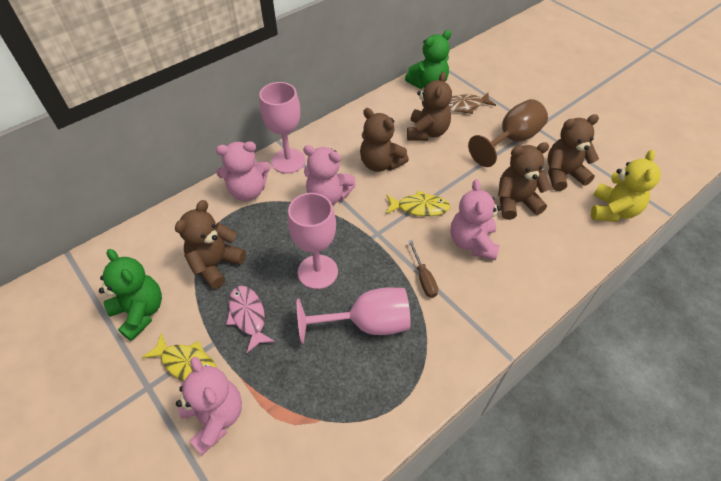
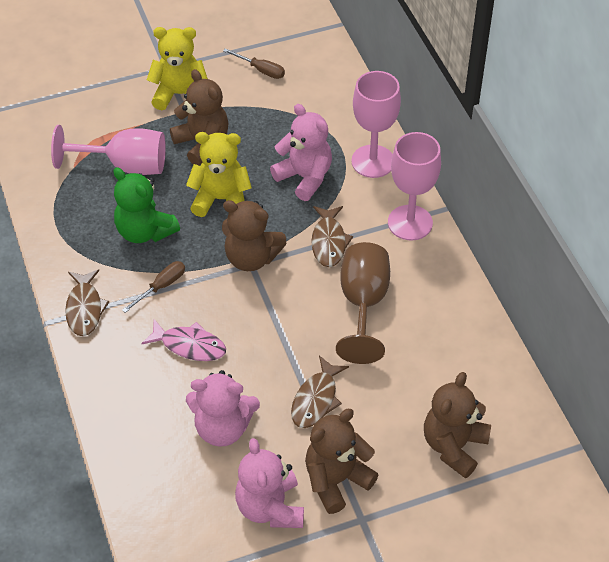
brown fish: 1 -> 3
brown screwdriver: 1 -> 2
brown teddy bear: 5 -> 4
green teddy bear: 2 -> 1
pink teddy bear: 4 -> 3
yellow fish: 2 -> 0
yellow teddy bear: 1 -> 2

